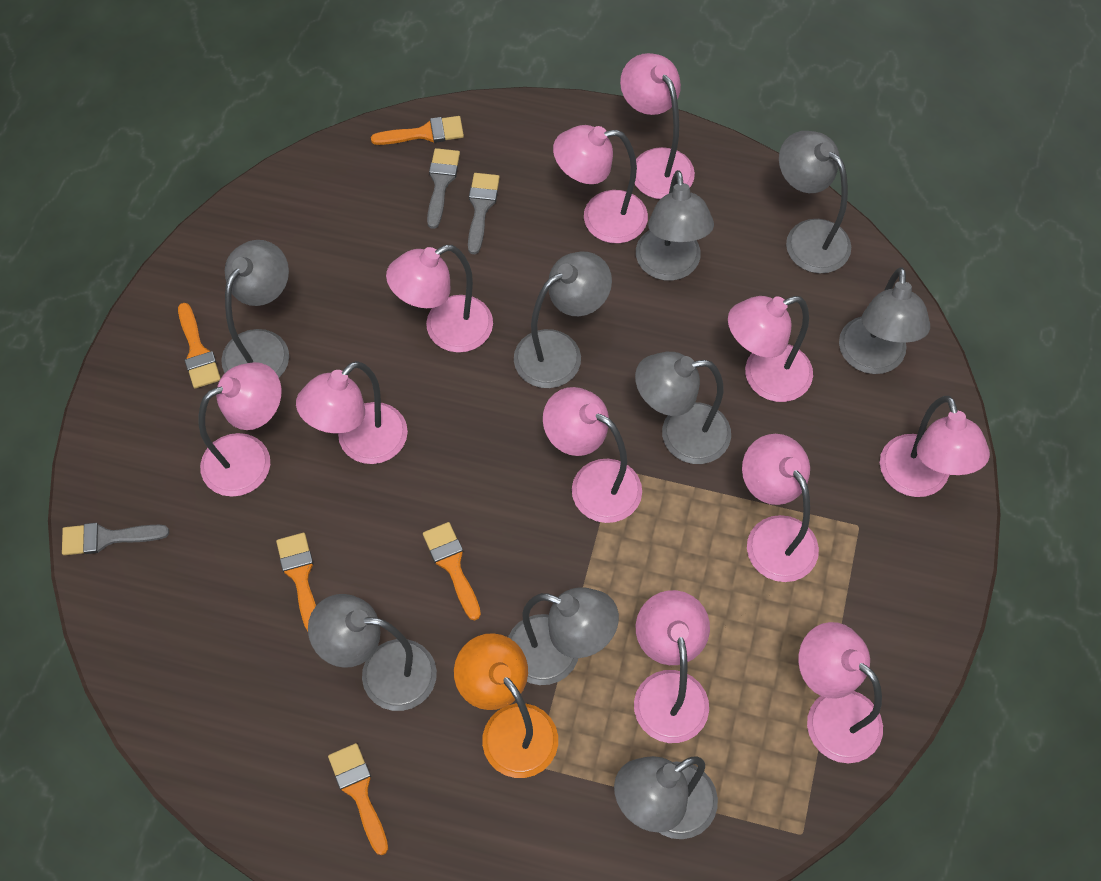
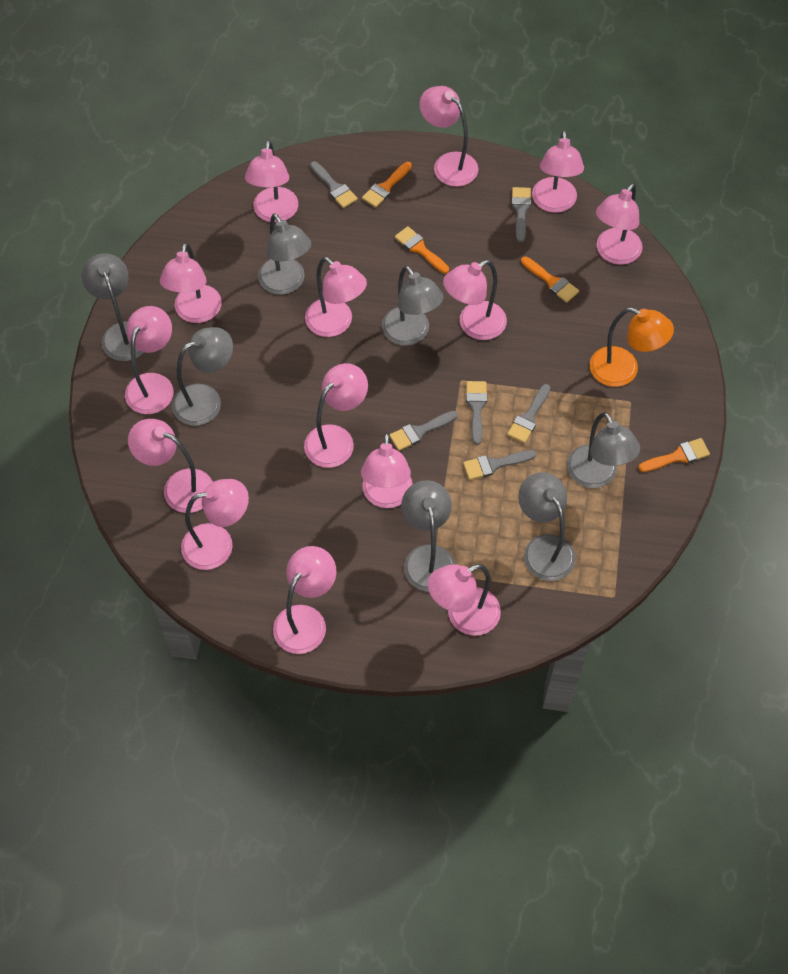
grey brush: 3 -> 6
grey lamp: 9 -> 7
orange brush: 5 -> 4
pink lamp: 11 -> 14

